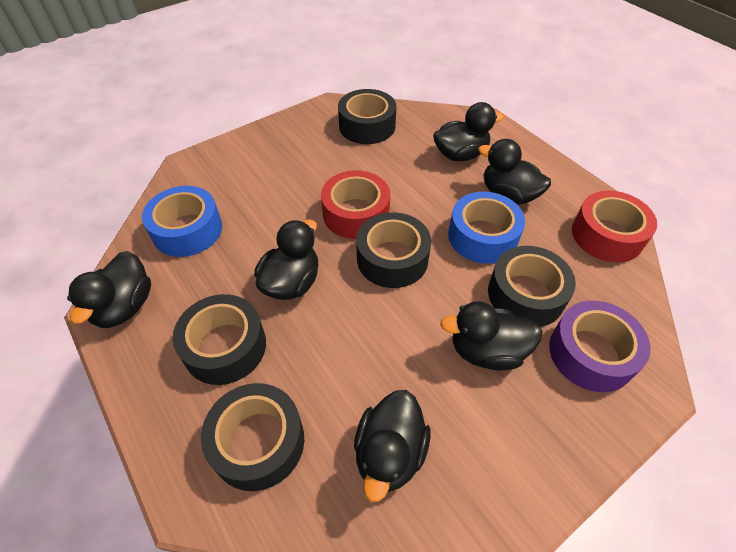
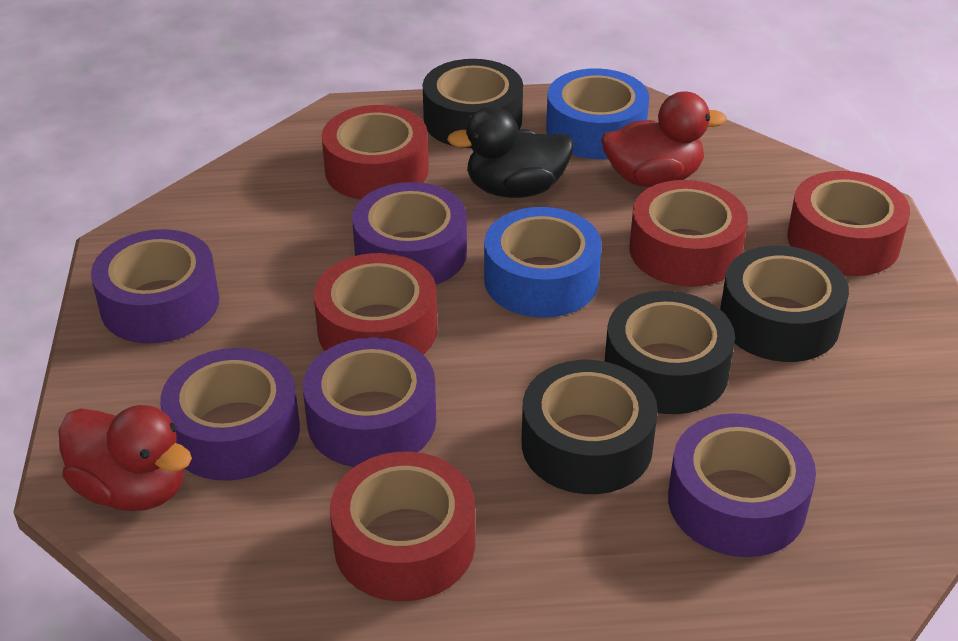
black duck: 6 -> 1
black tape: 5 -> 4
purple tape: 1 -> 5
red duck: 0 -> 2
red tape: 2 -> 5

